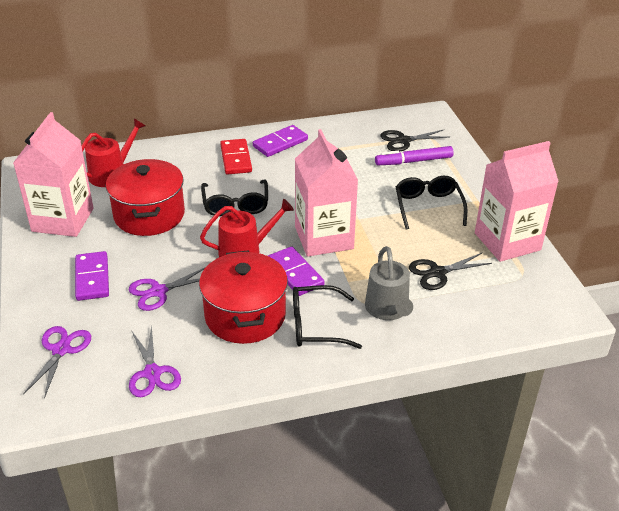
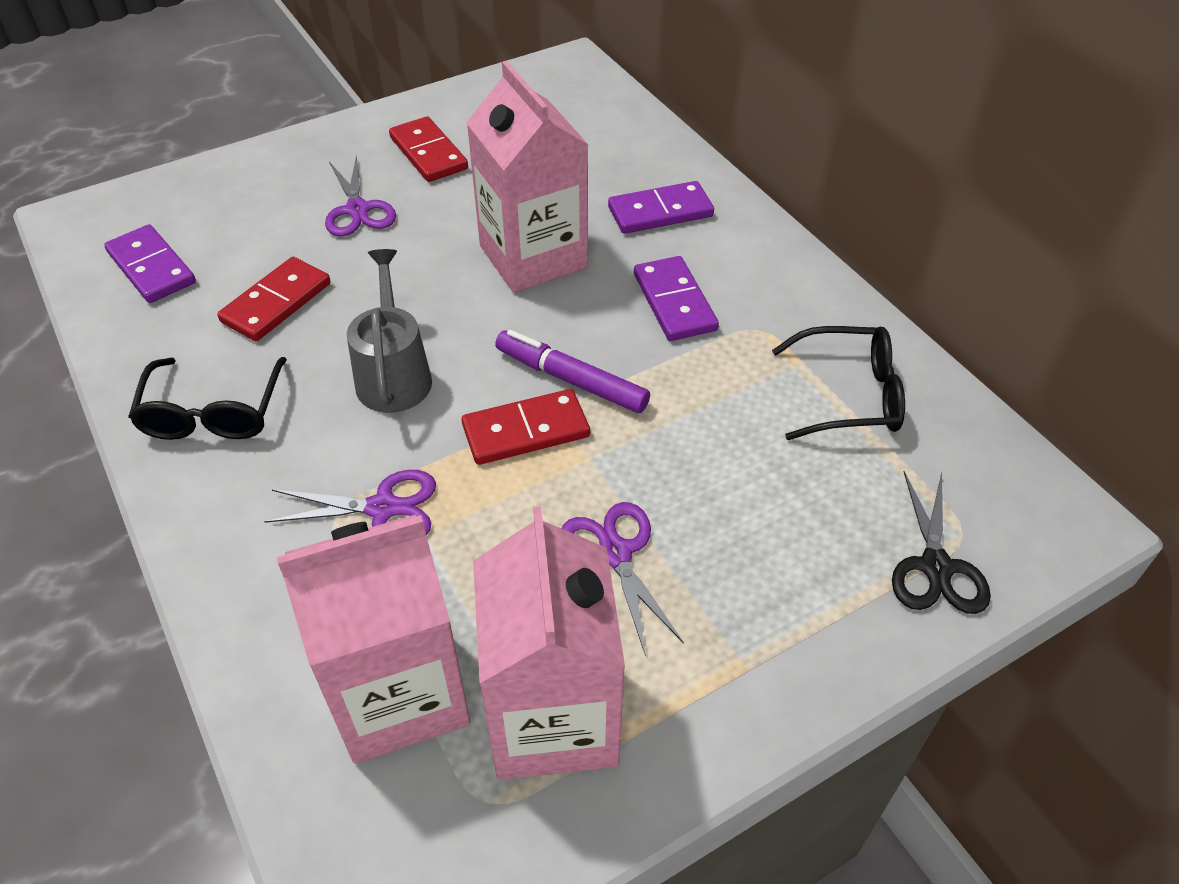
black glasses: 3 -> 2
black scissors: 2 -> 1
red domino: 1 -> 3
red pot: 2 -> 0
red watering can: 2 -> 0

